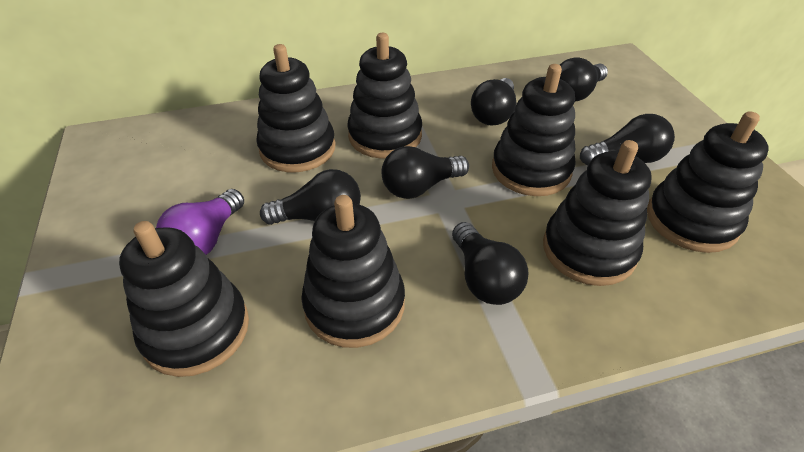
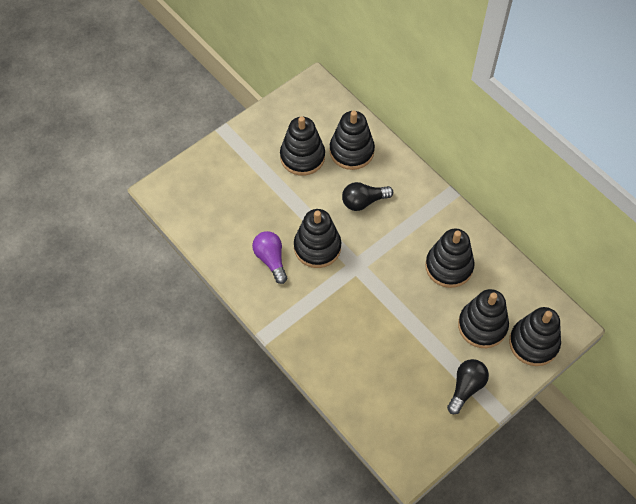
black light bulb: 6 -> 2
black stacking toy: 7 -> 6

